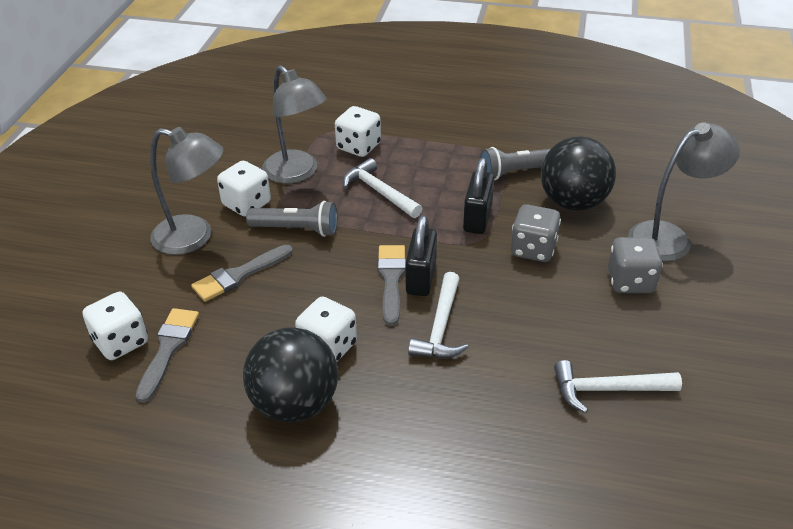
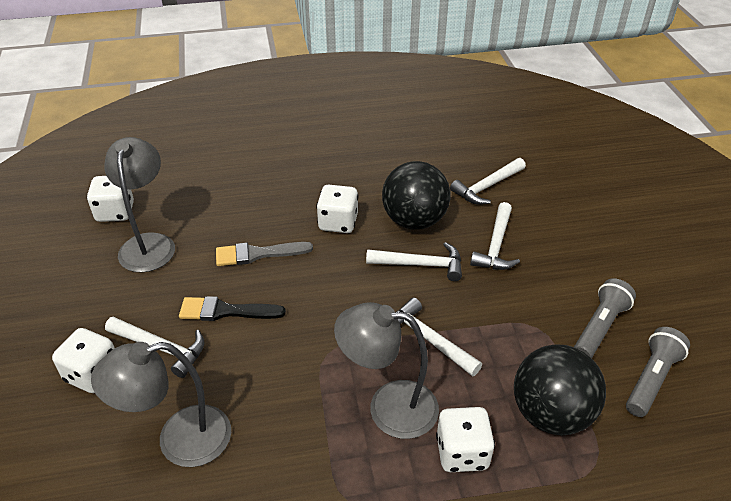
black brush: 0 -> 1
black padlock: 2 -> 0
grey brush: 3 -> 1
grey dice: 2 -> 0
white hammer: 3 -> 5

